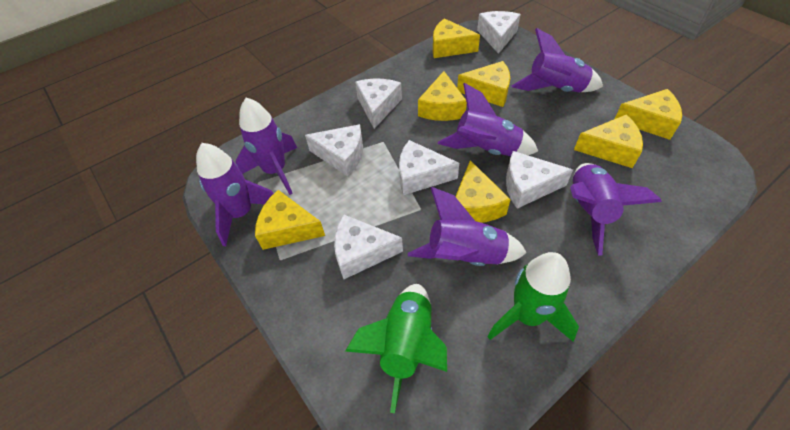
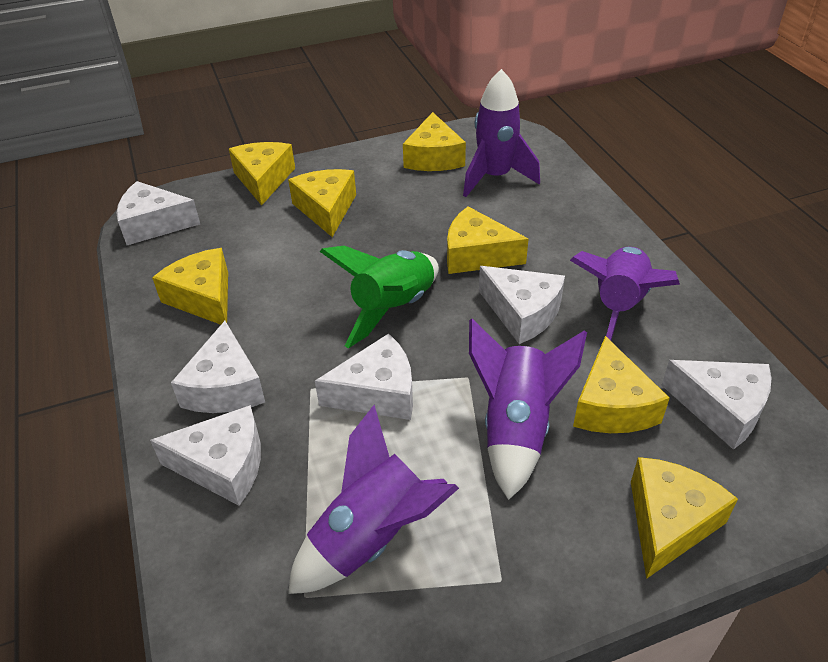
green rocket: 2 -> 1
purple rocket: 6 -> 4

